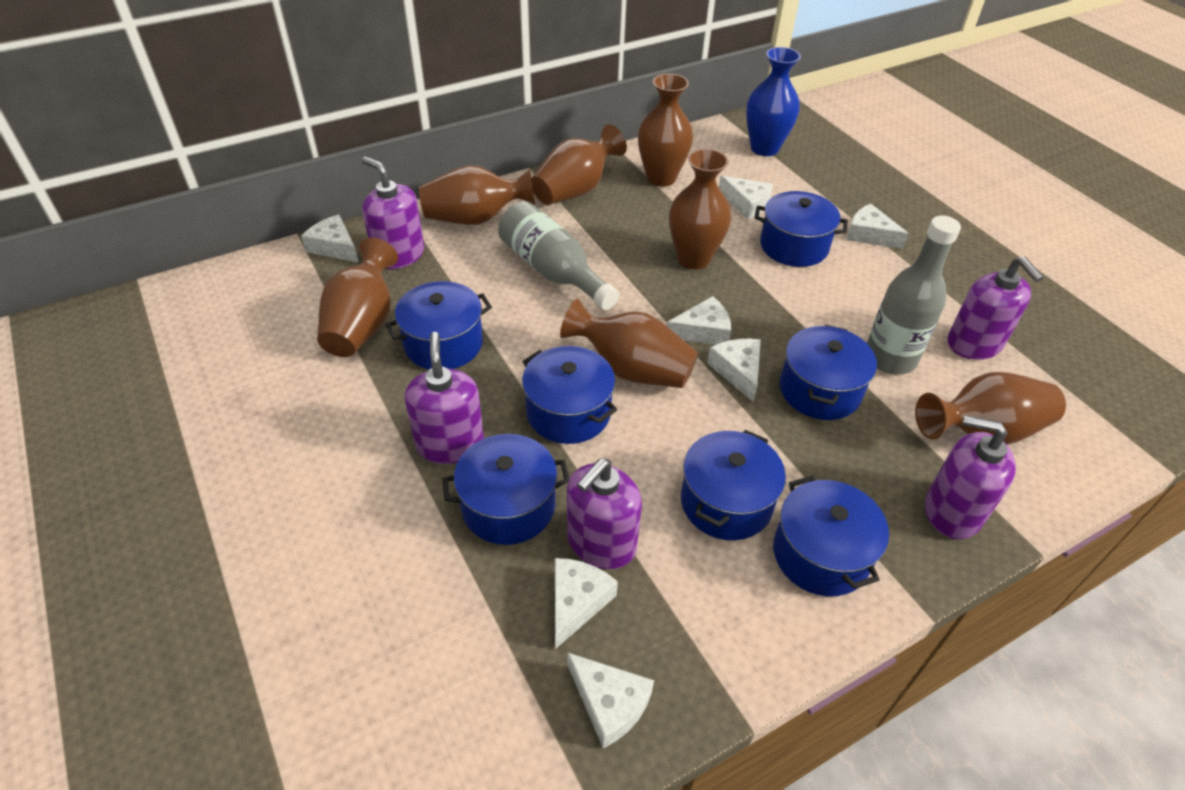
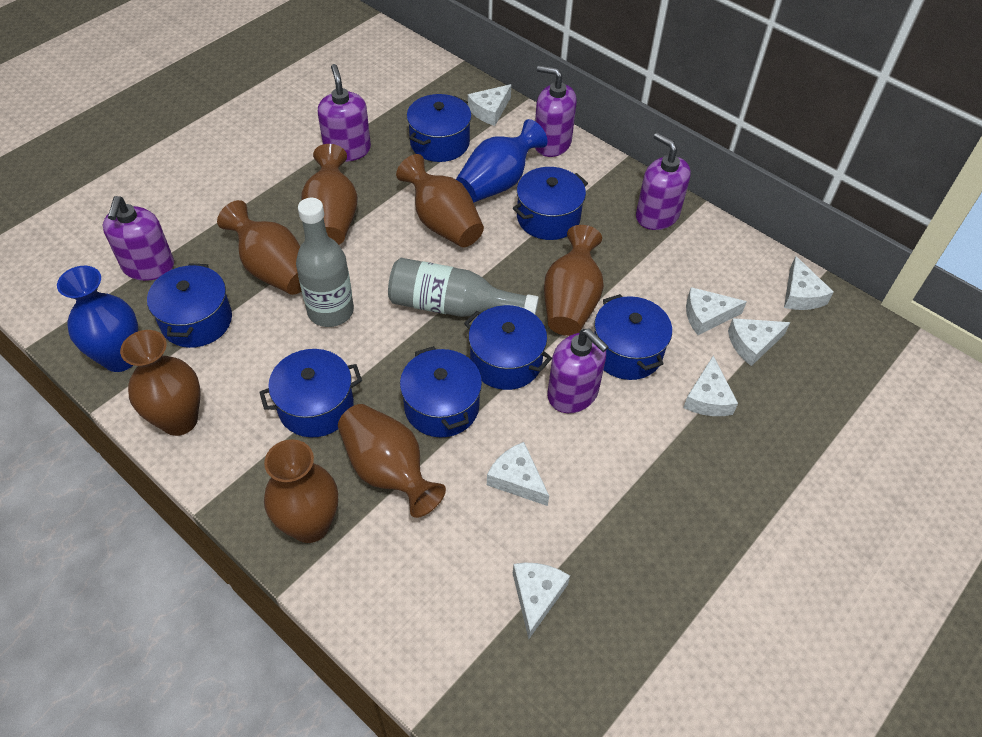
blue vase: 1 -> 2

